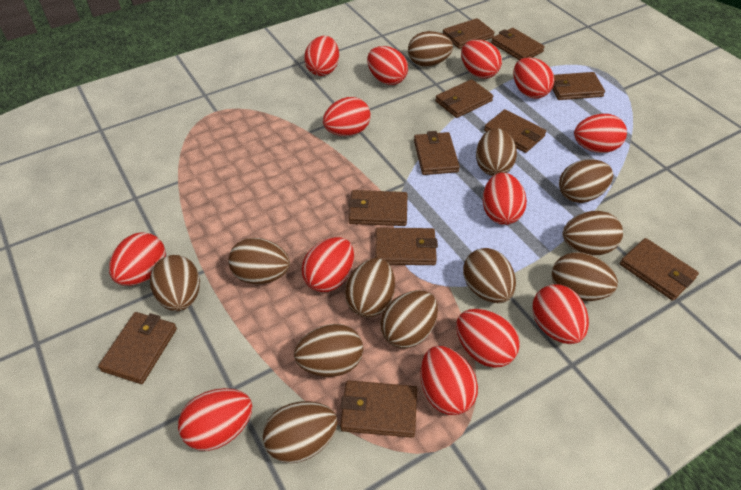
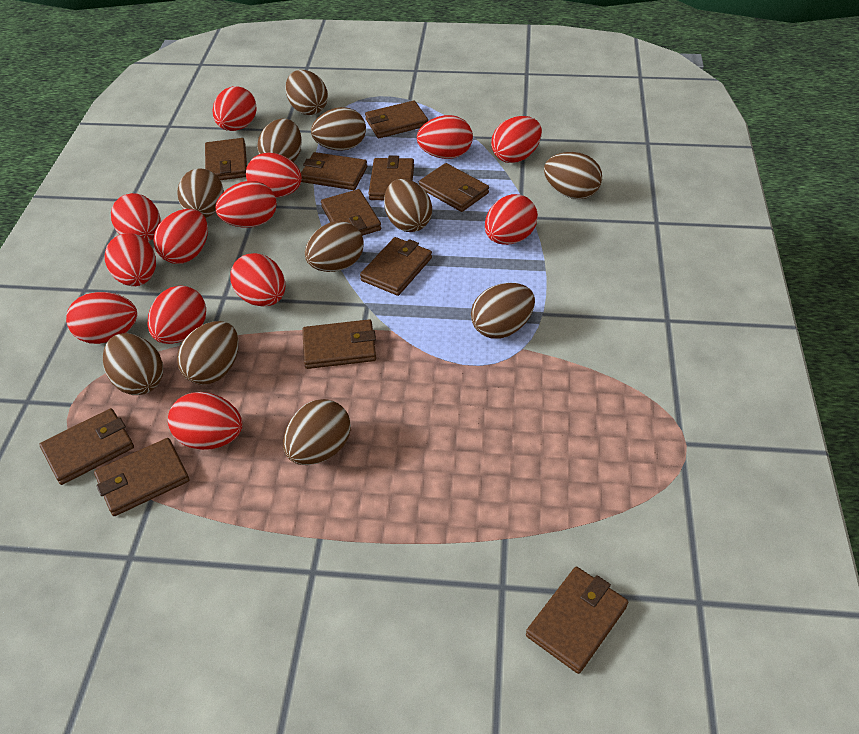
brown egg: 12 -> 11

